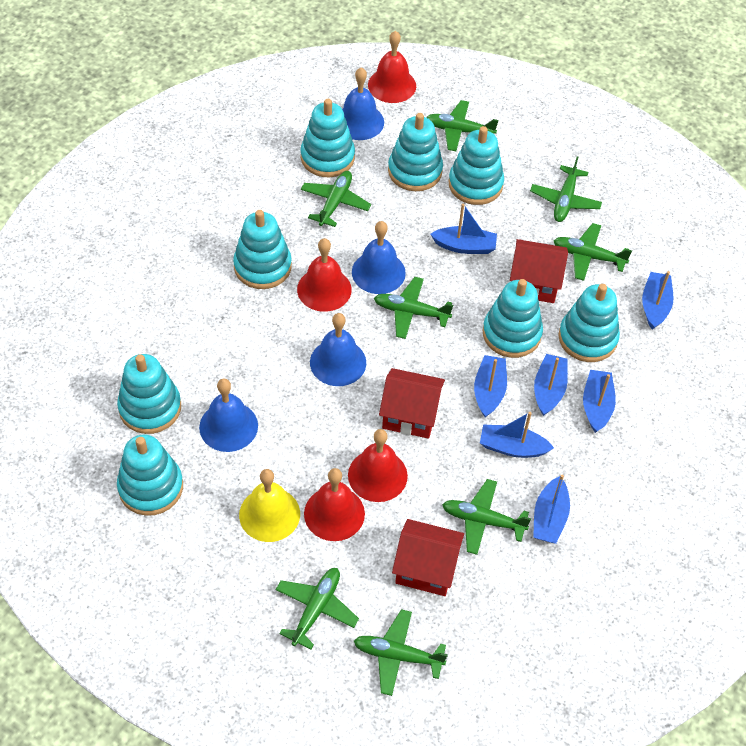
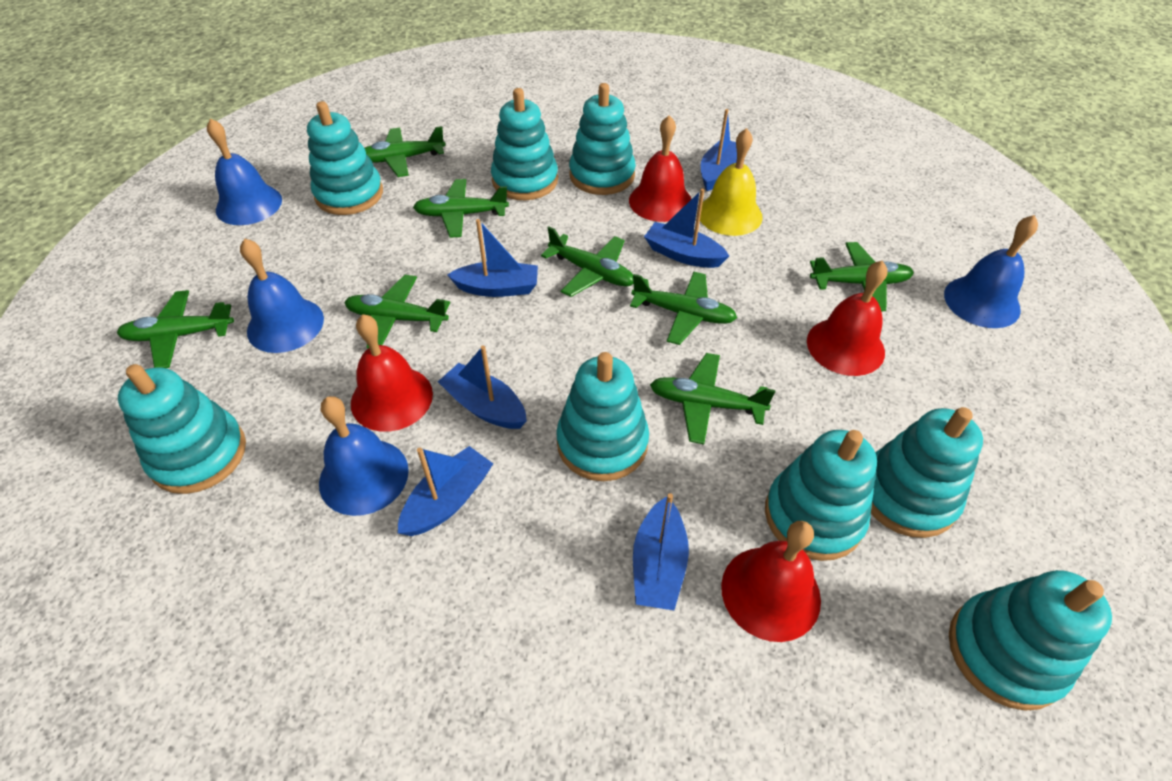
blue boat: 7 -> 6
red house: 3 -> 0

